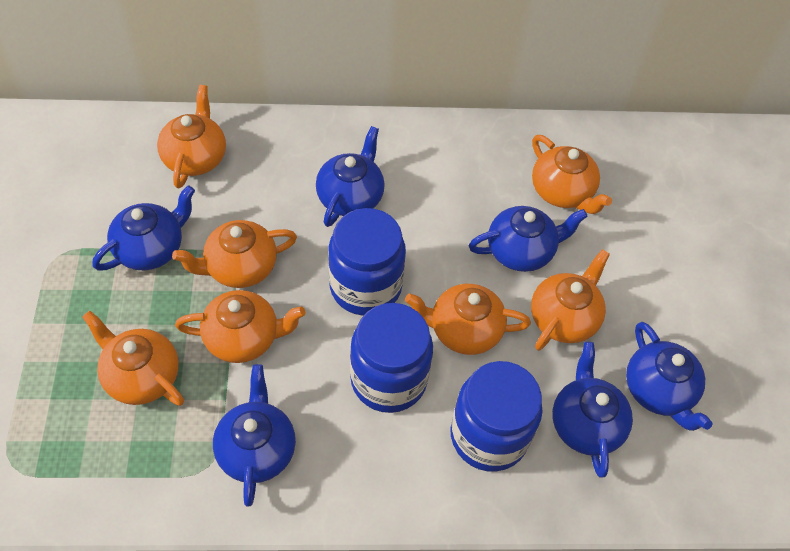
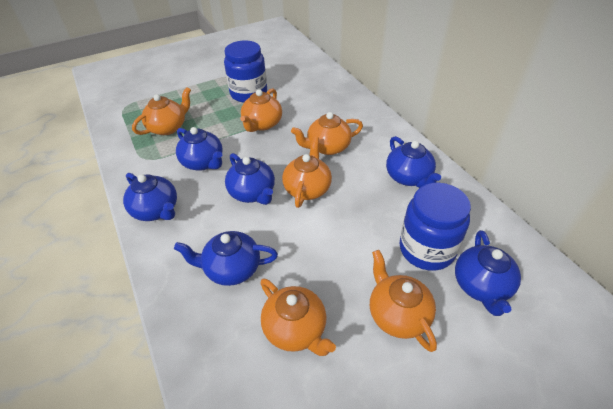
blue jar: 3 -> 2
orange teapot: 7 -> 6

